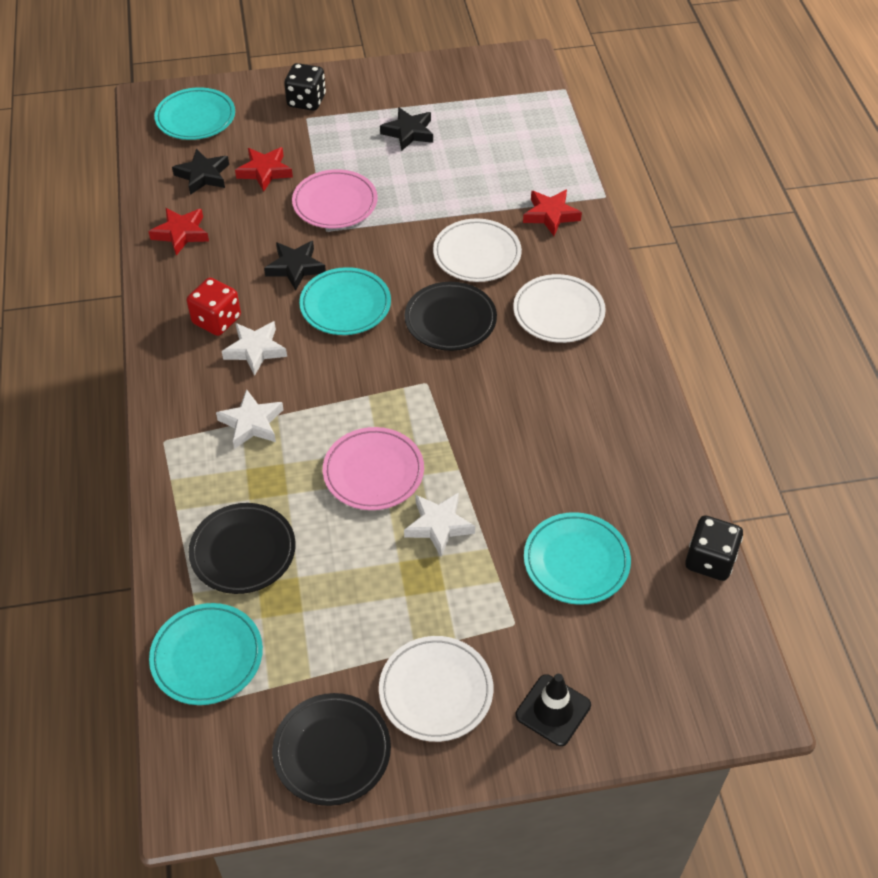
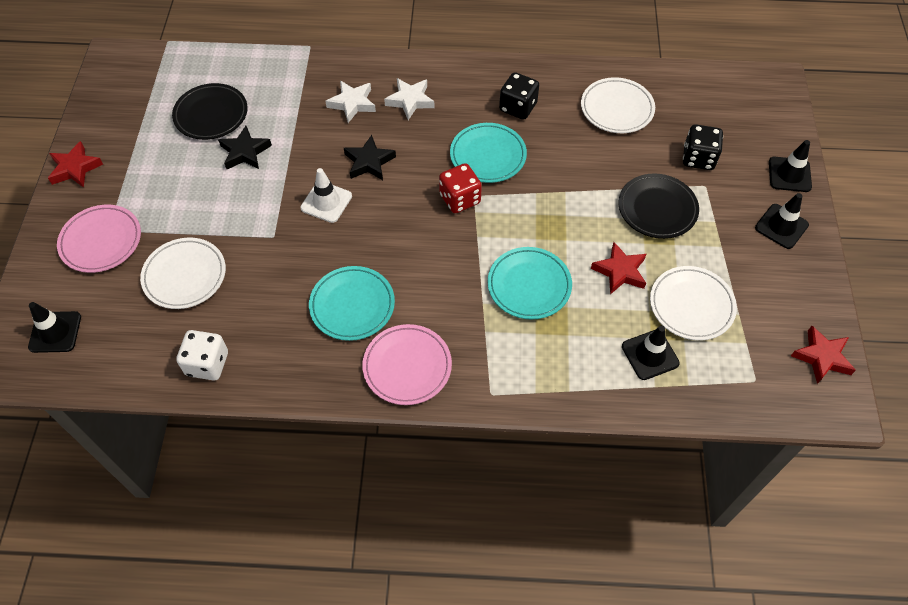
black plate: 3 -> 2
black star: 3 -> 2
black traffic cone: 1 -> 4
turquoise plate: 4 -> 3
white dice: 0 -> 1
white star: 3 -> 2
white traffic cone: 0 -> 1

